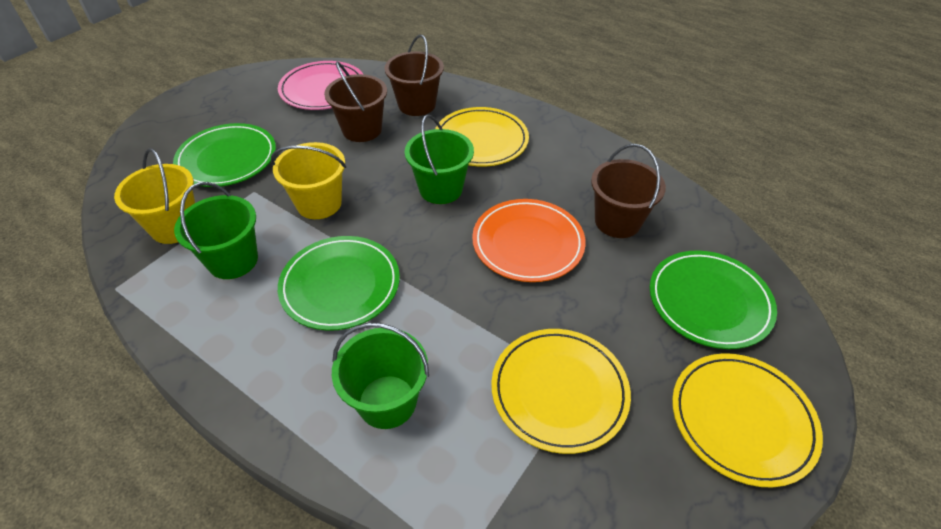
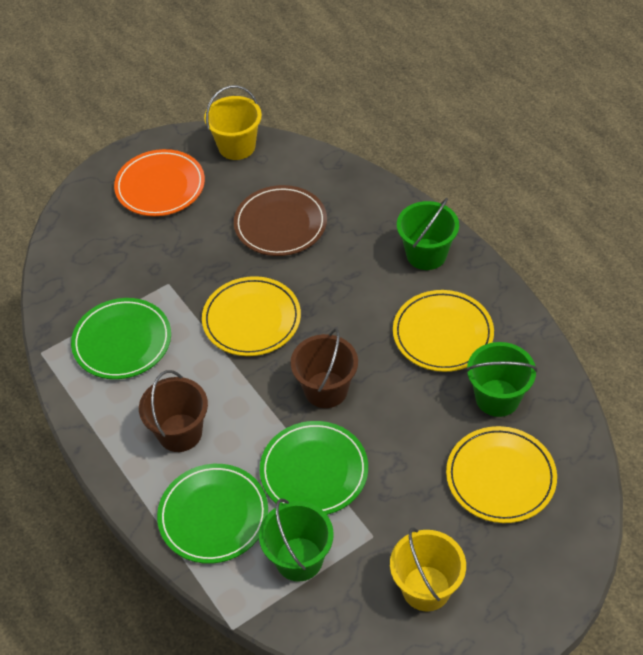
brown bucket: 3 -> 2
brown plate: 0 -> 1
pink plate: 1 -> 0

